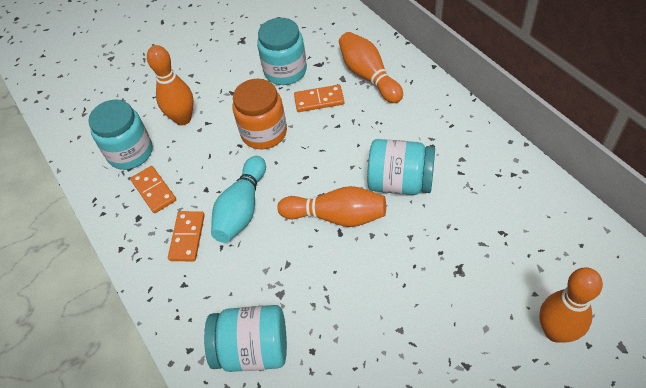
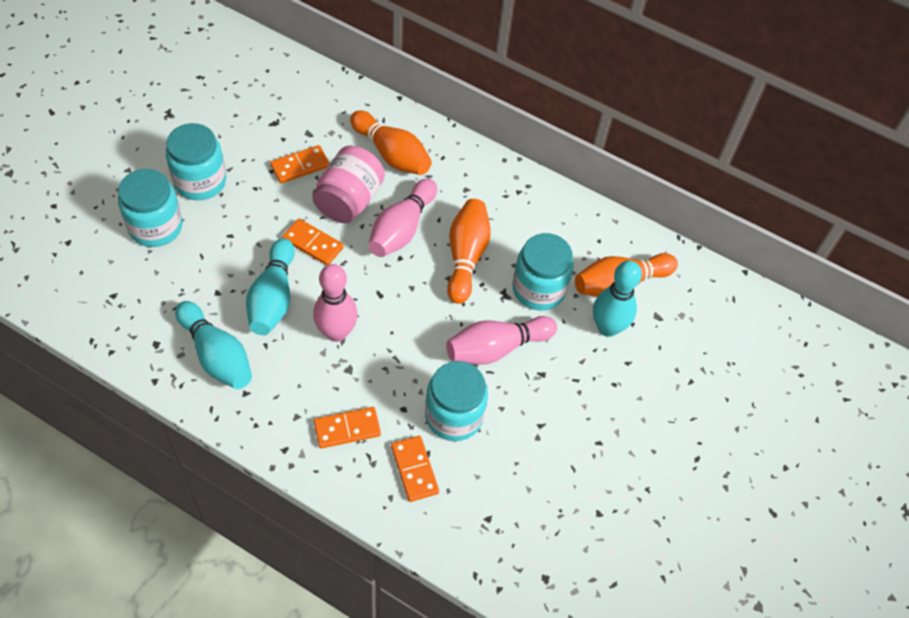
orange bowling pin: 4 -> 3
orange domino: 3 -> 4
orange jar: 1 -> 0
pink bowling pin: 0 -> 3
pink jar: 0 -> 1
turquoise bowling pin: 1 -> 3

